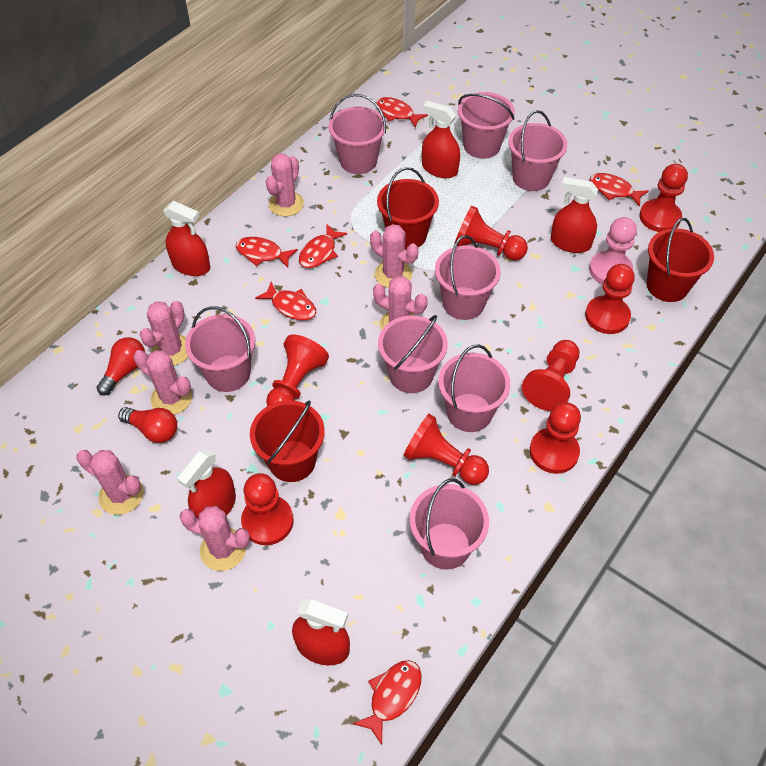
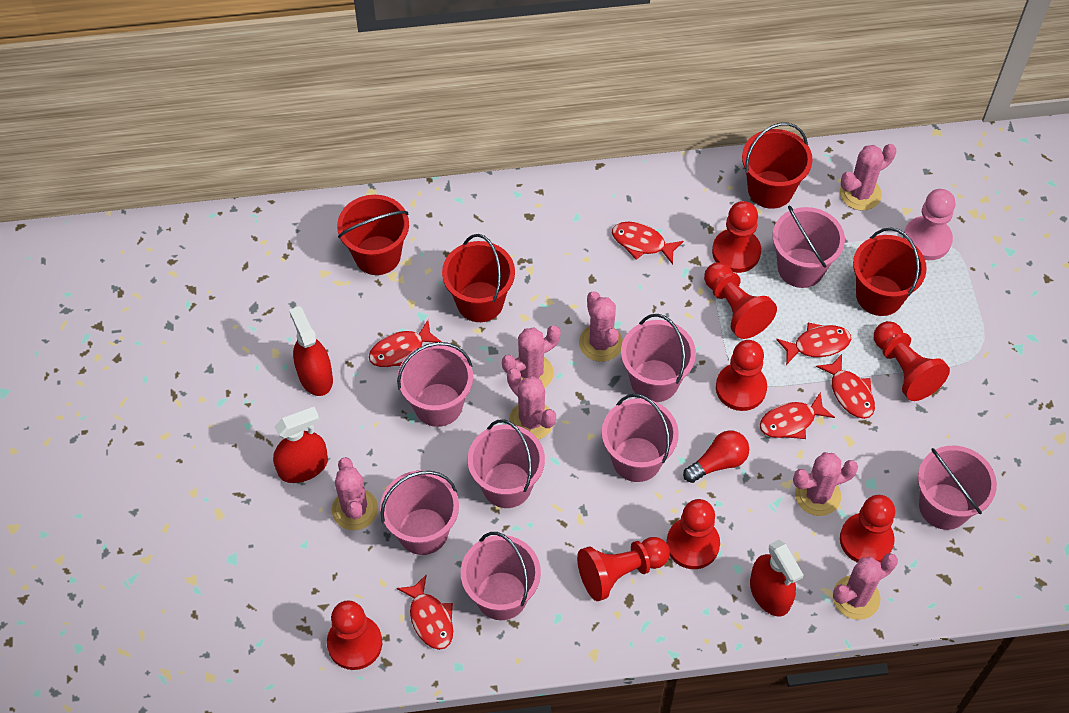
red bucket: 3 -> 4
red light bulb: 2 -> 1
red spray bottle: 5 -> 3

